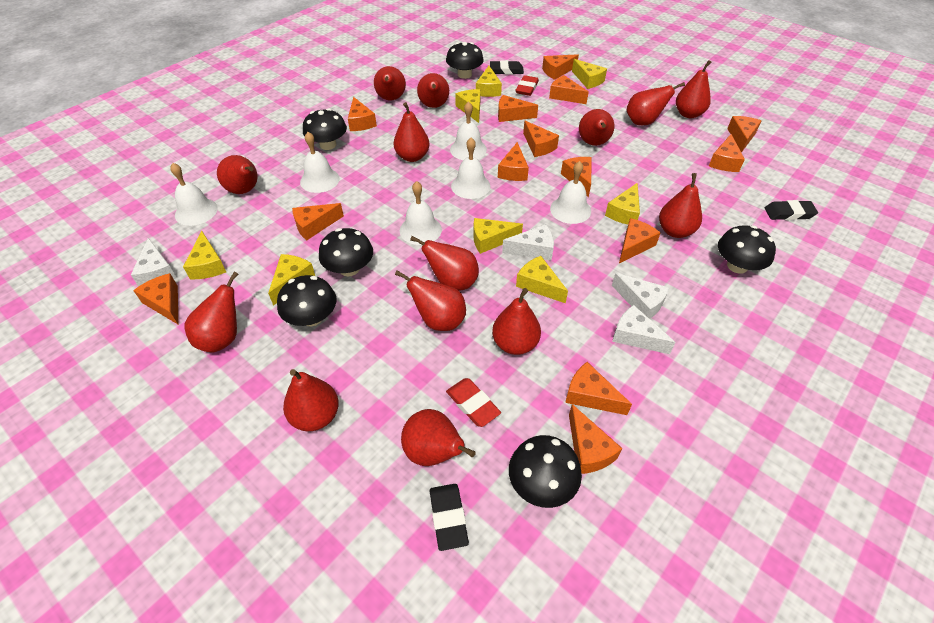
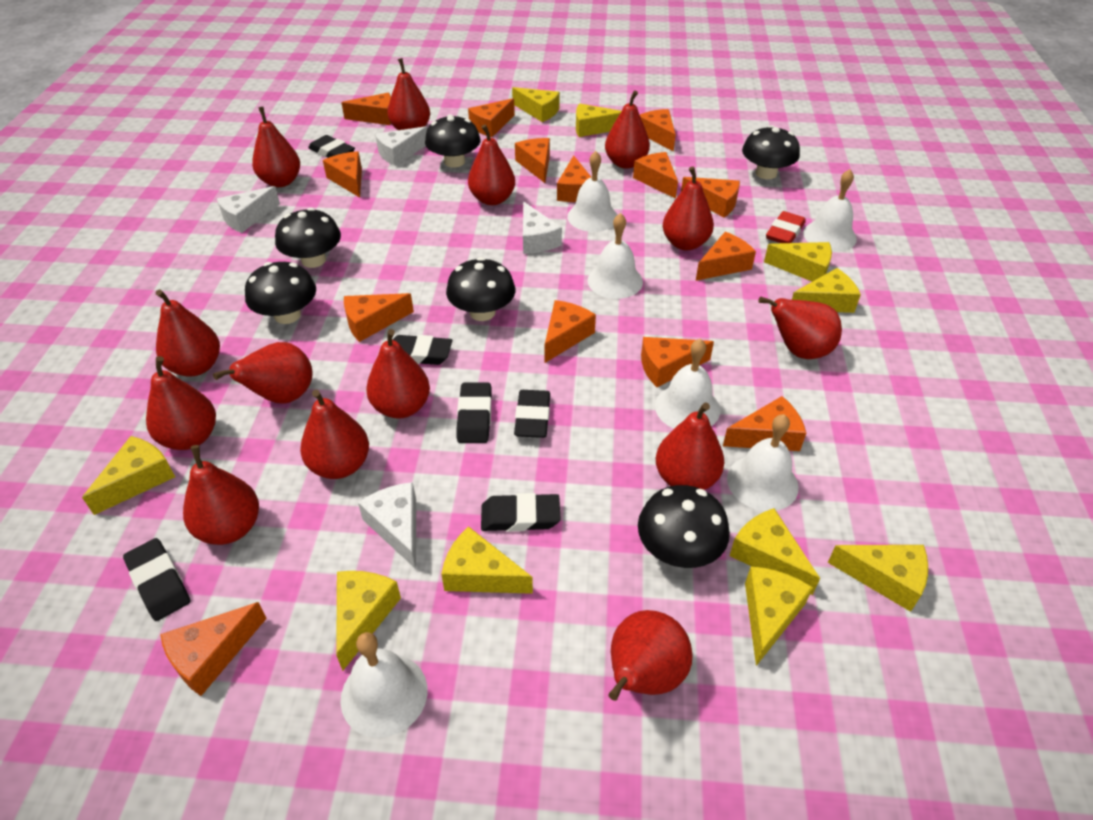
black eraser: 3 -> 6
red eraser: 2 -> 1
yellow cheese: 8 -> 10

